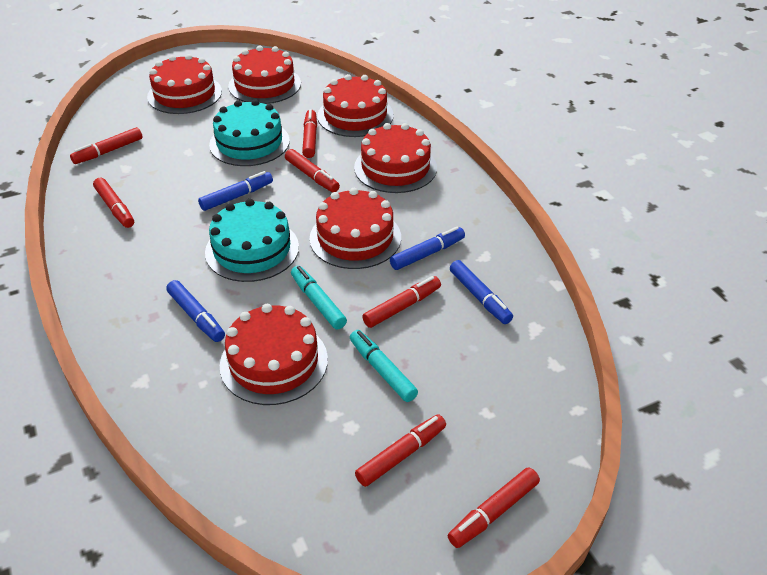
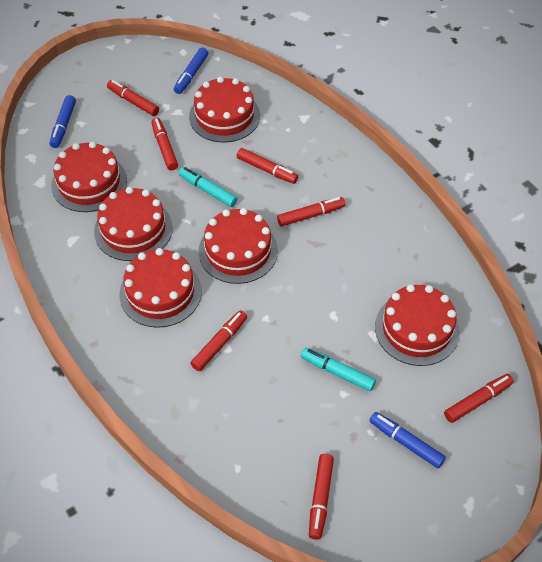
blue marker: 4 -> 3
turquoise cake: 2 -> 0

